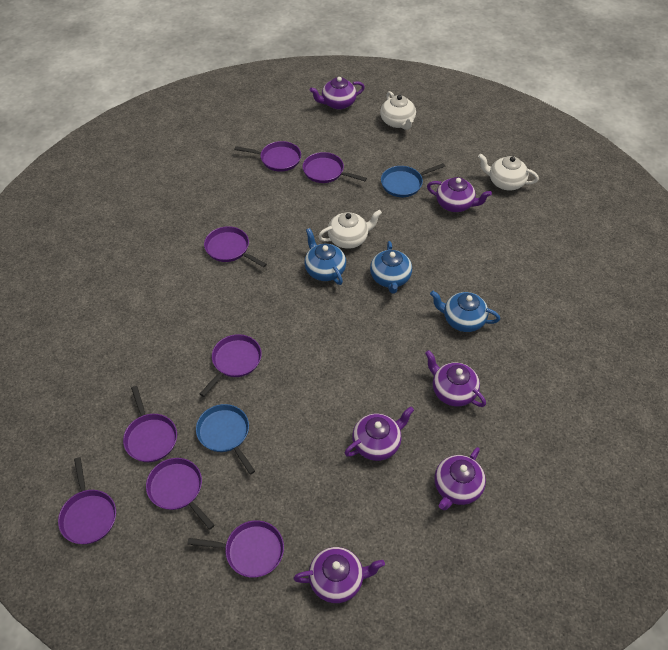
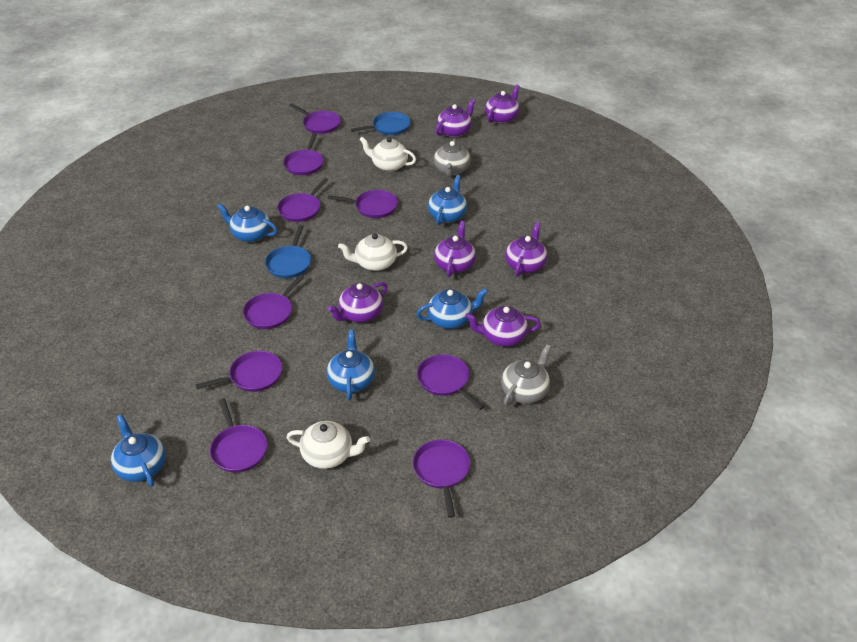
blue teapot: 3 -> 5
grey teapot: 0 -> 2
purple pan: 8 -> 9

